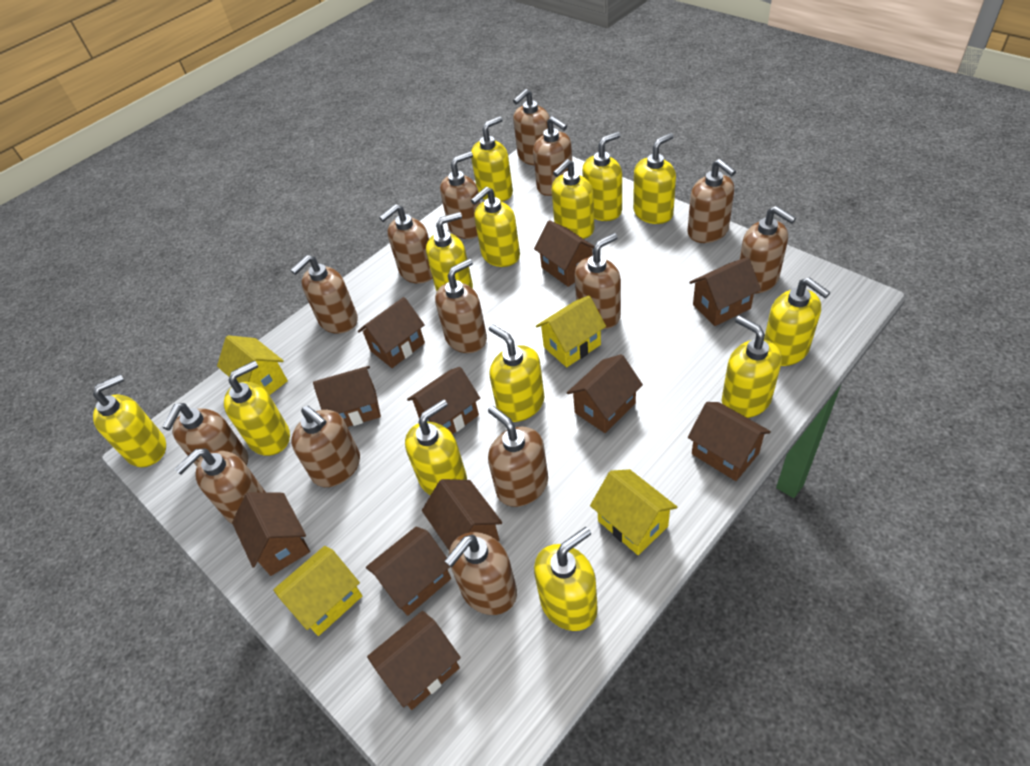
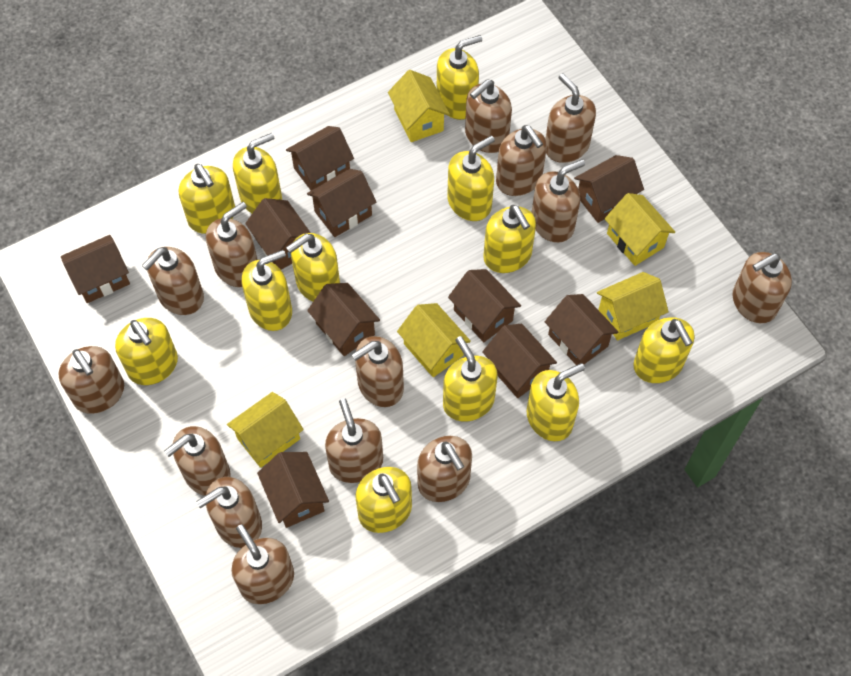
brown house: 11 -> 10
yellow house: 4 -> 5
yellow soap dispenser: 13 -> 12

